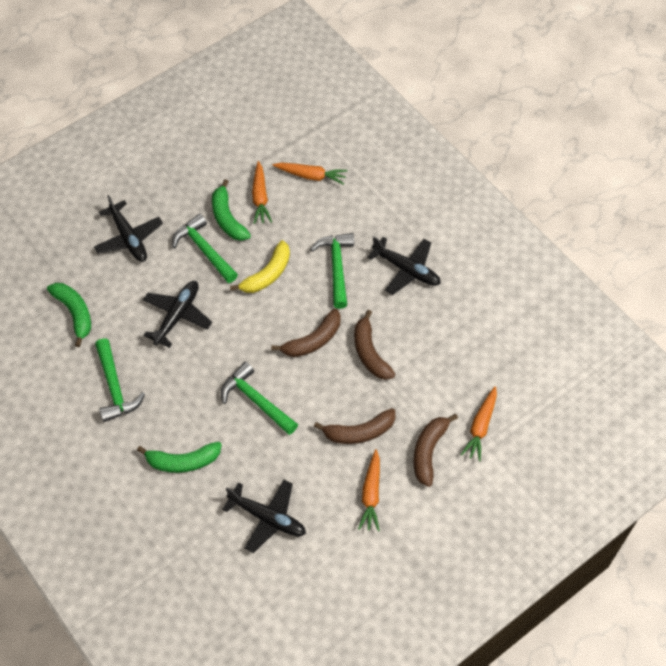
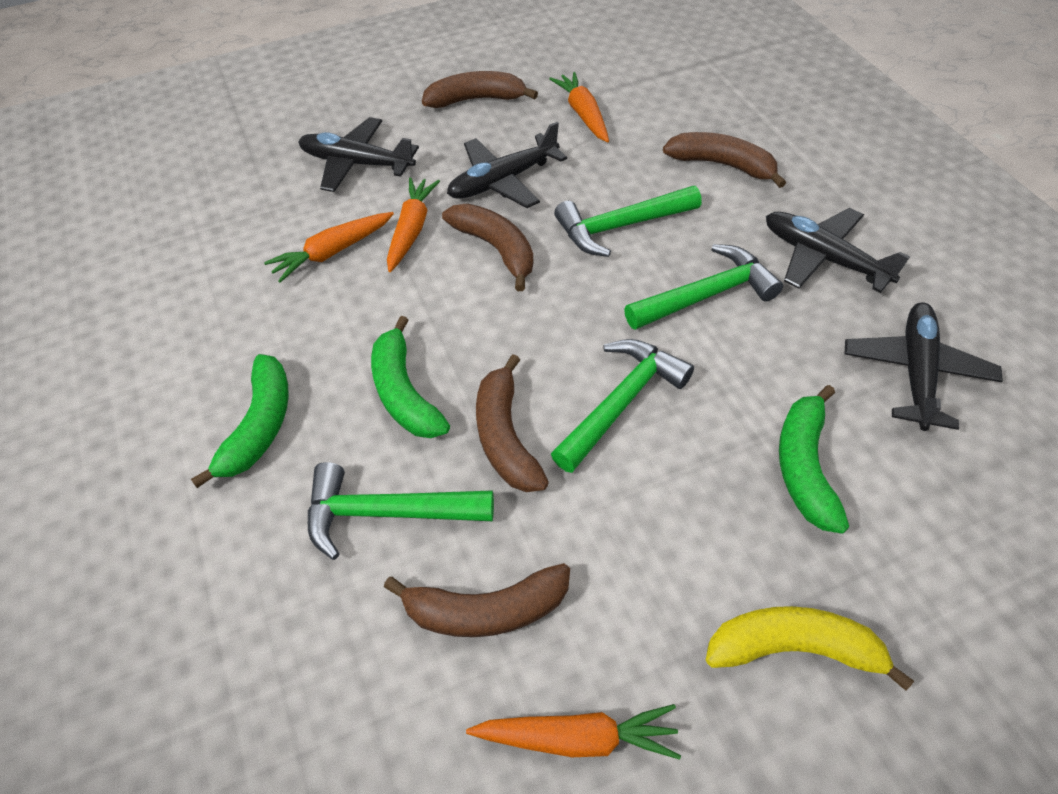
brown banana: 4 -> 5

